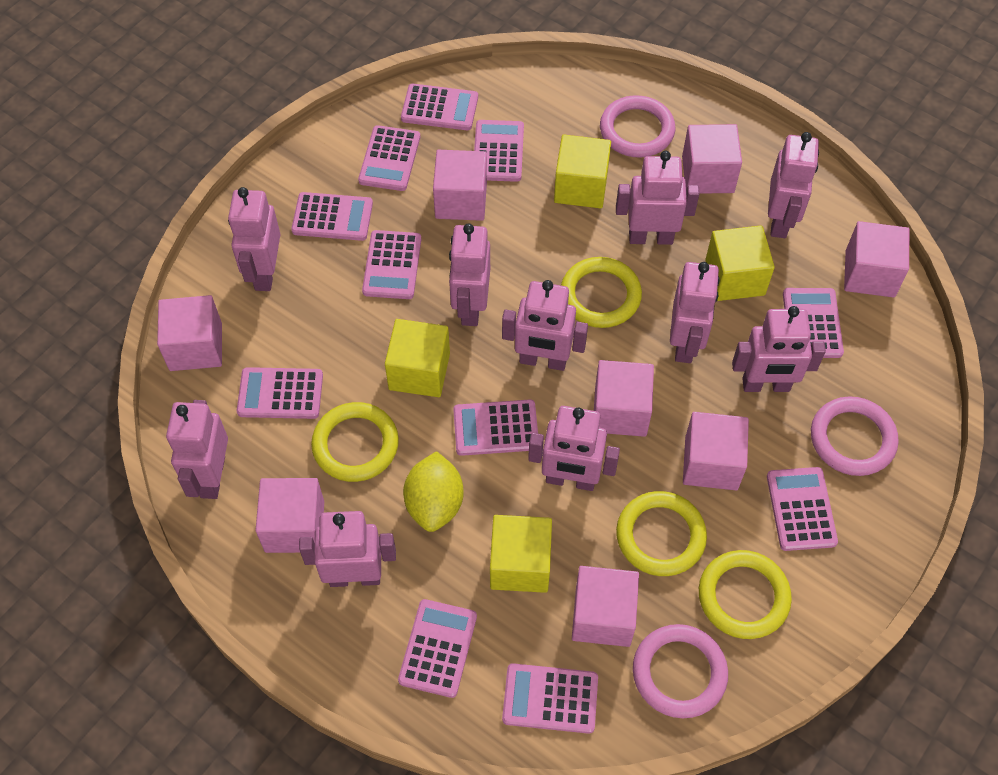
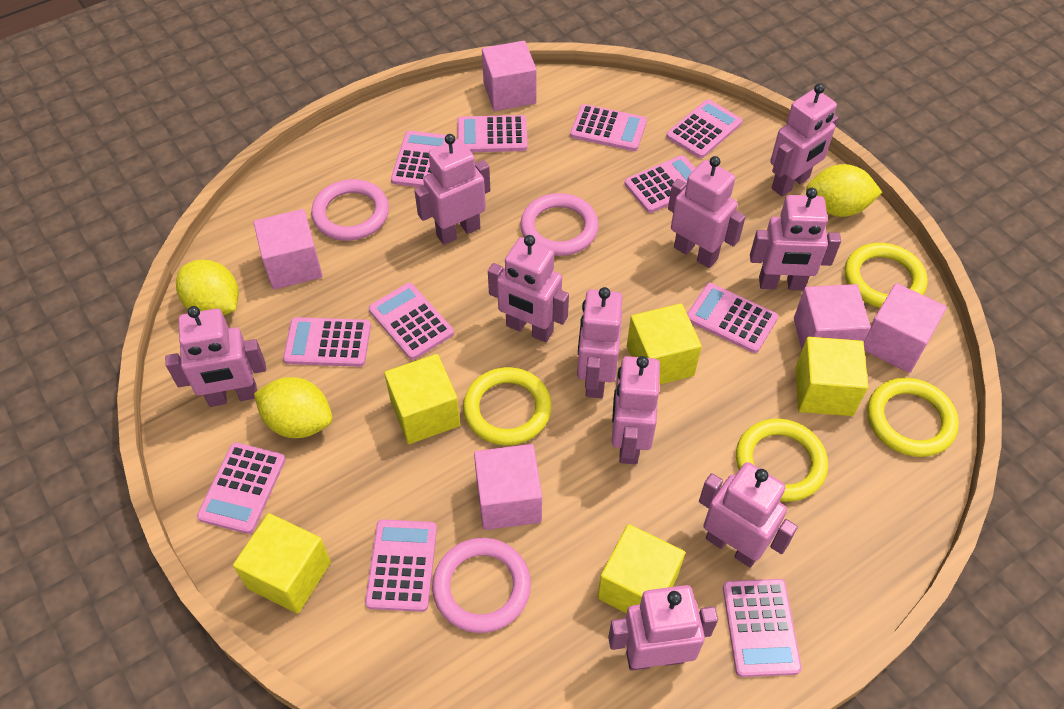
pink cube: 8 -> 5
yellow cube: 4 -> 5
yellow lemon: 1 -> 3

